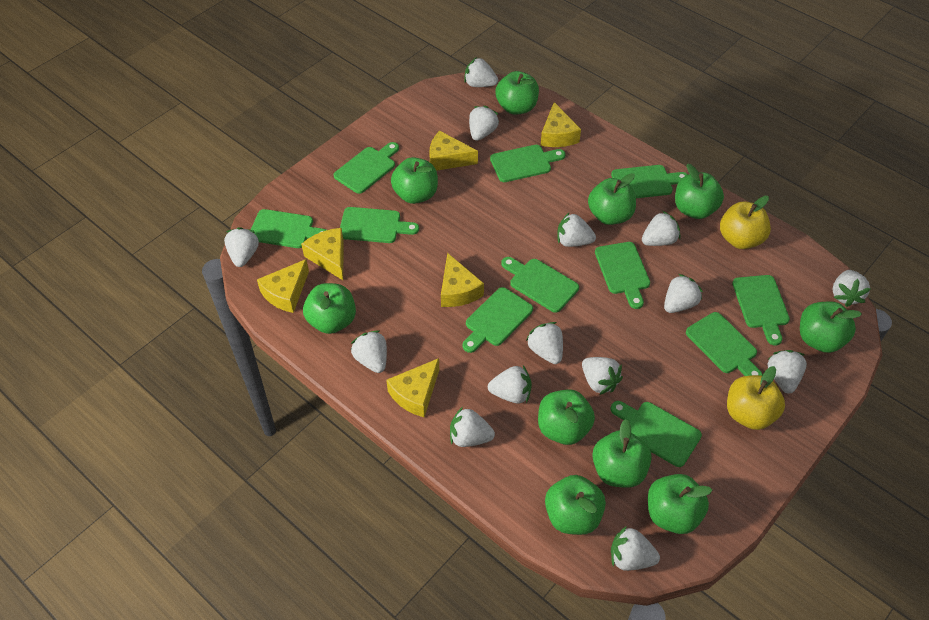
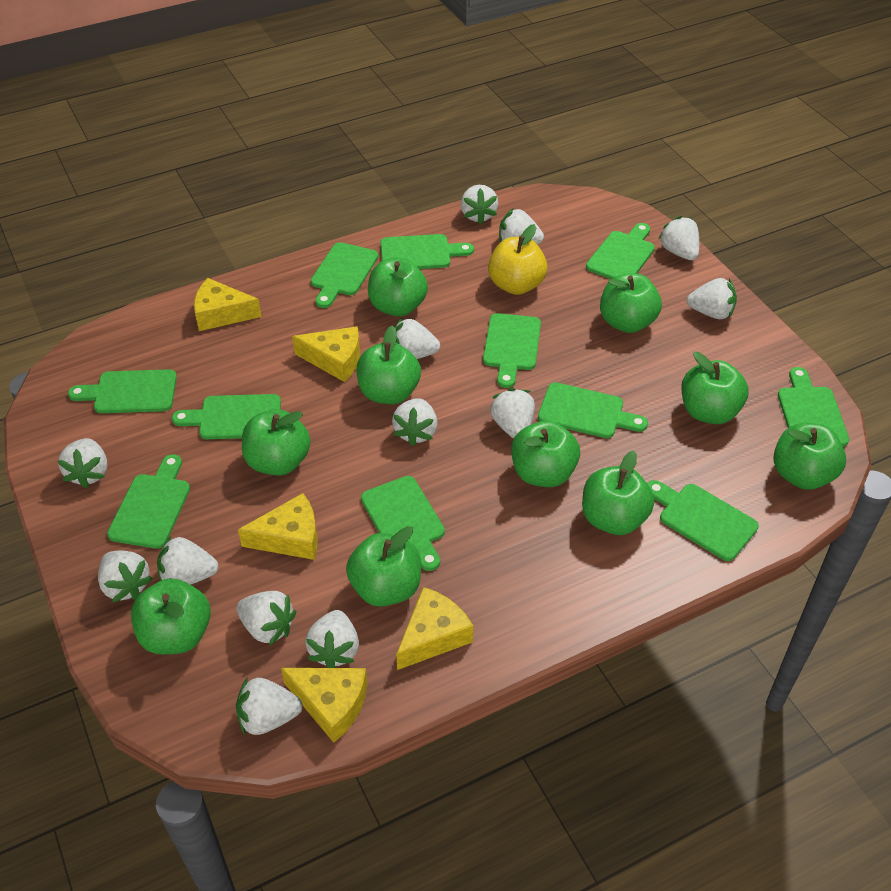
white strawberry: 14 -> 13
yellow apple: 2 -> 1
yellow cheese: 6 -> 5

